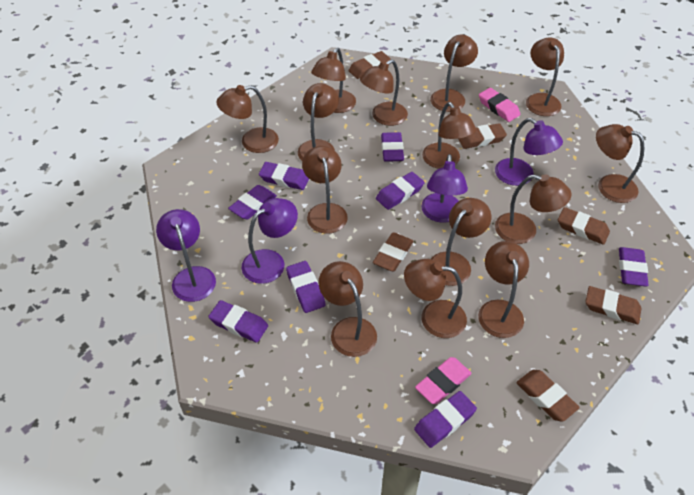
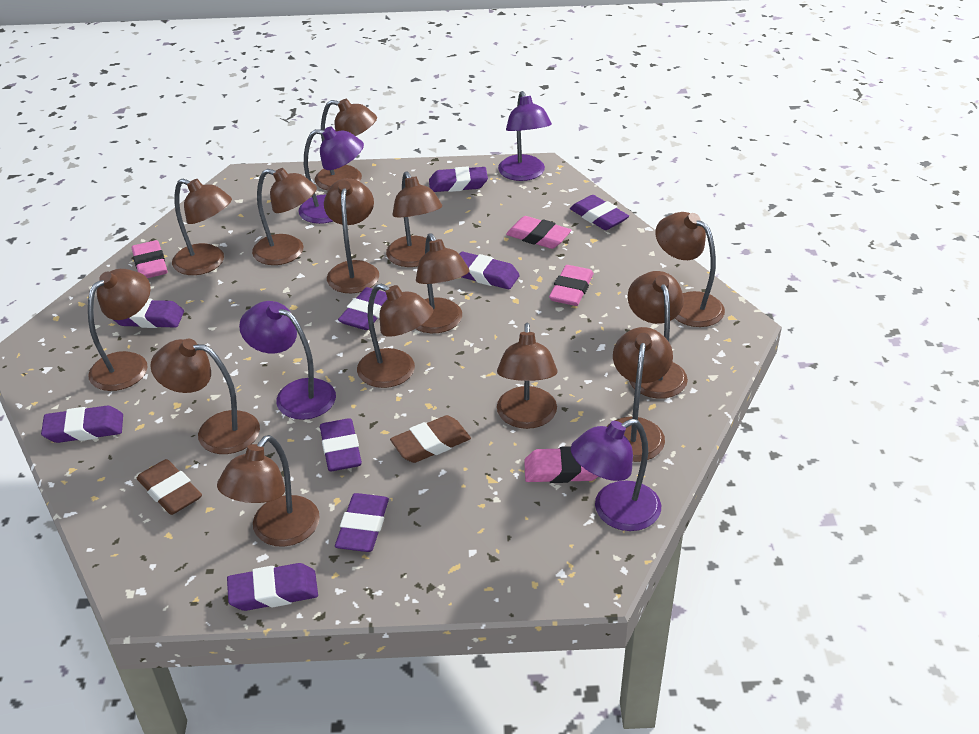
brown eraser: 6 -> 2
pink eraser: 2 -> 4
purple eraser: 8 -> 9

